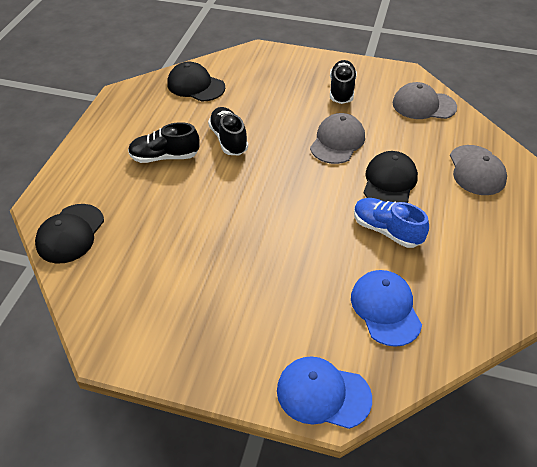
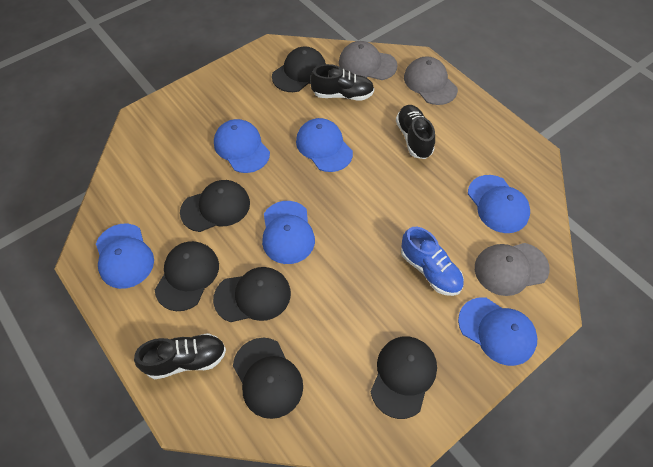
black cap: 3 -> 6
blue cap: 2 -> 6

